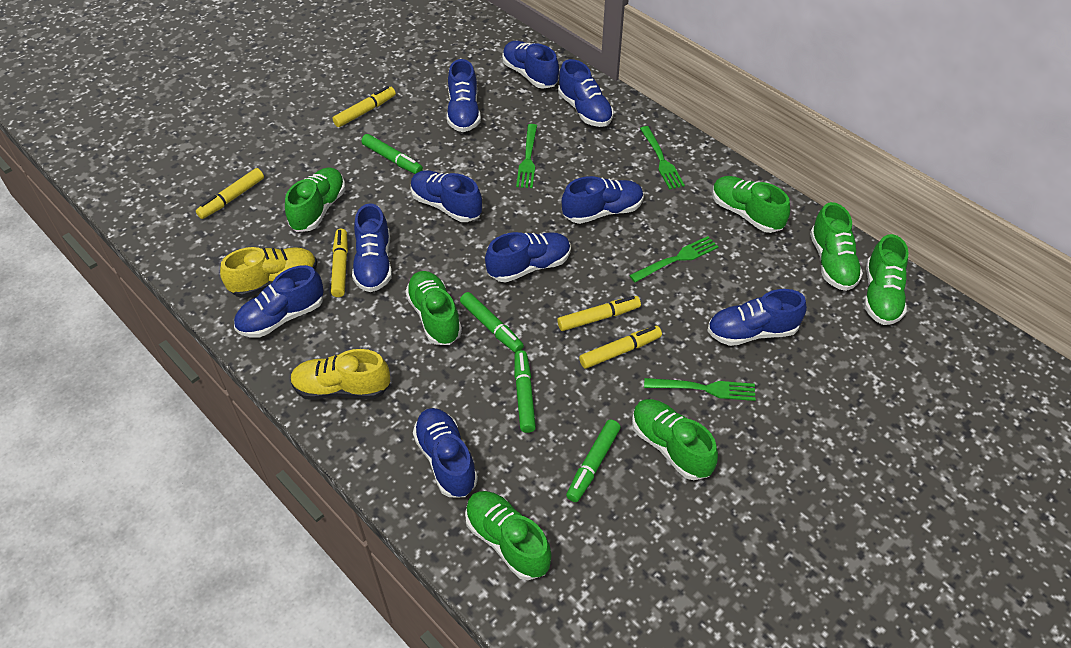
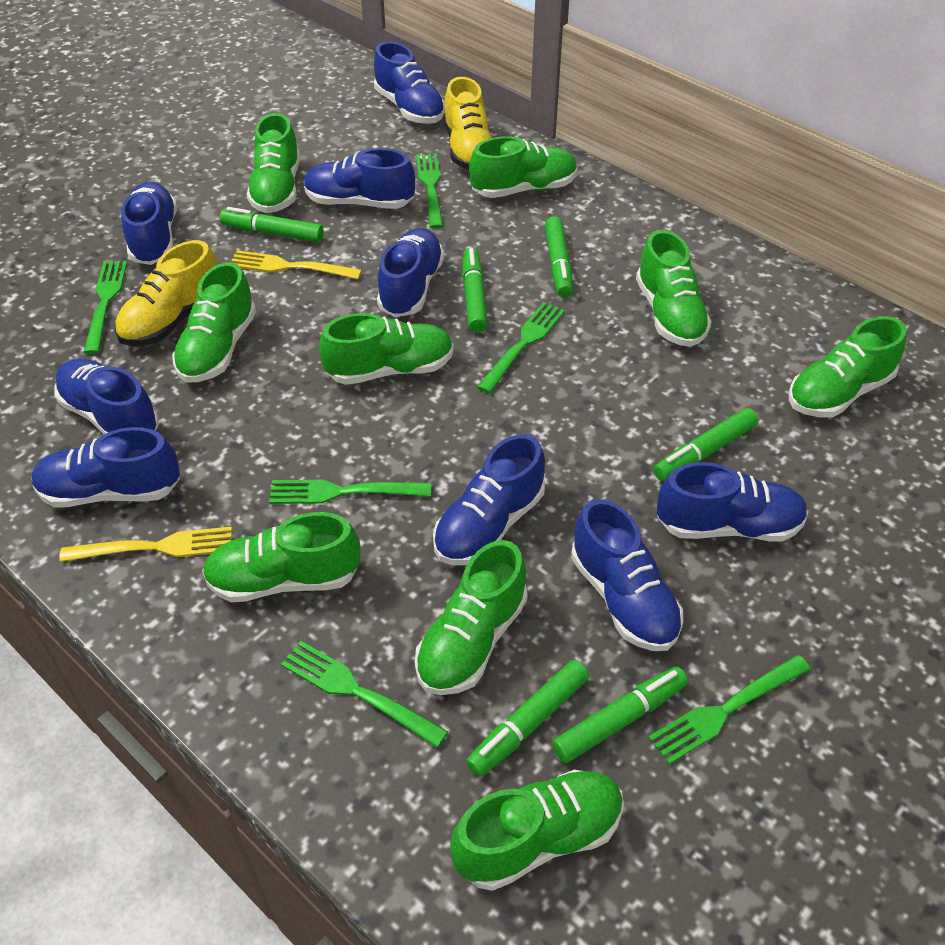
blue shoe: 10 -> 9
green fork: 4 -> 6
green marker: 4 -> 6
green shoe: 7 -> 9
yellow fork: 0 -> 2
yellow marker: 5 -> 0

